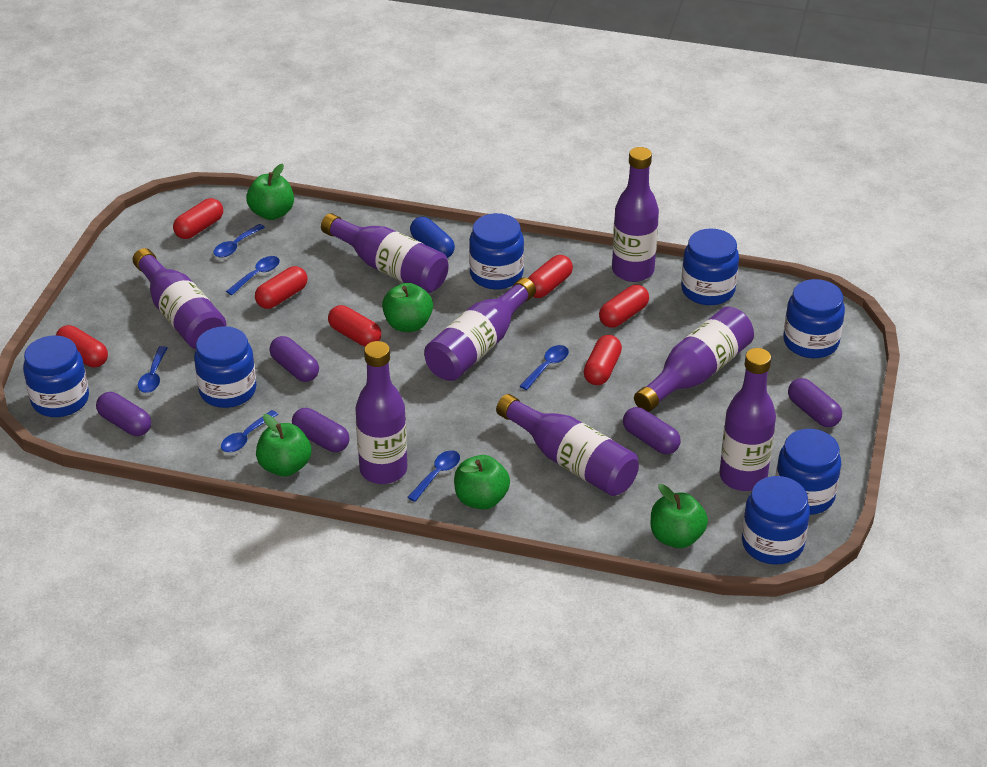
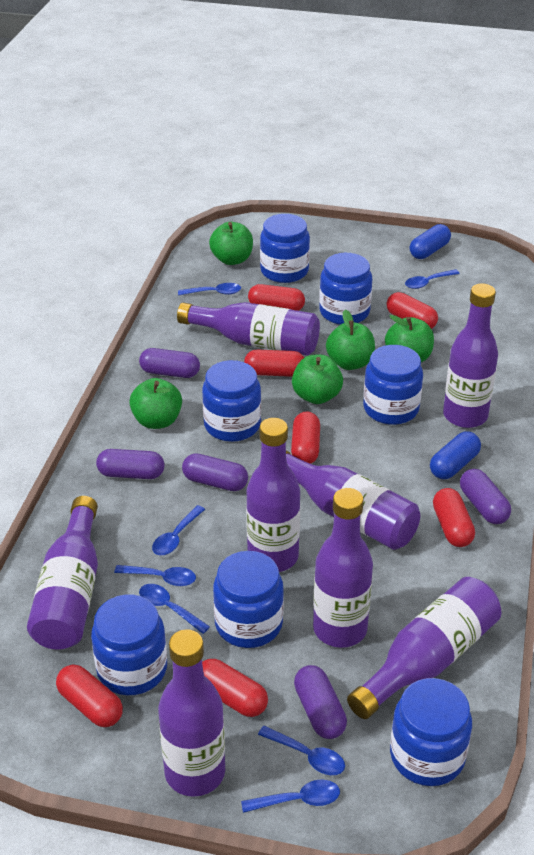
blue capsule: 1 -> 2
blue spoon: 6 -> 7

